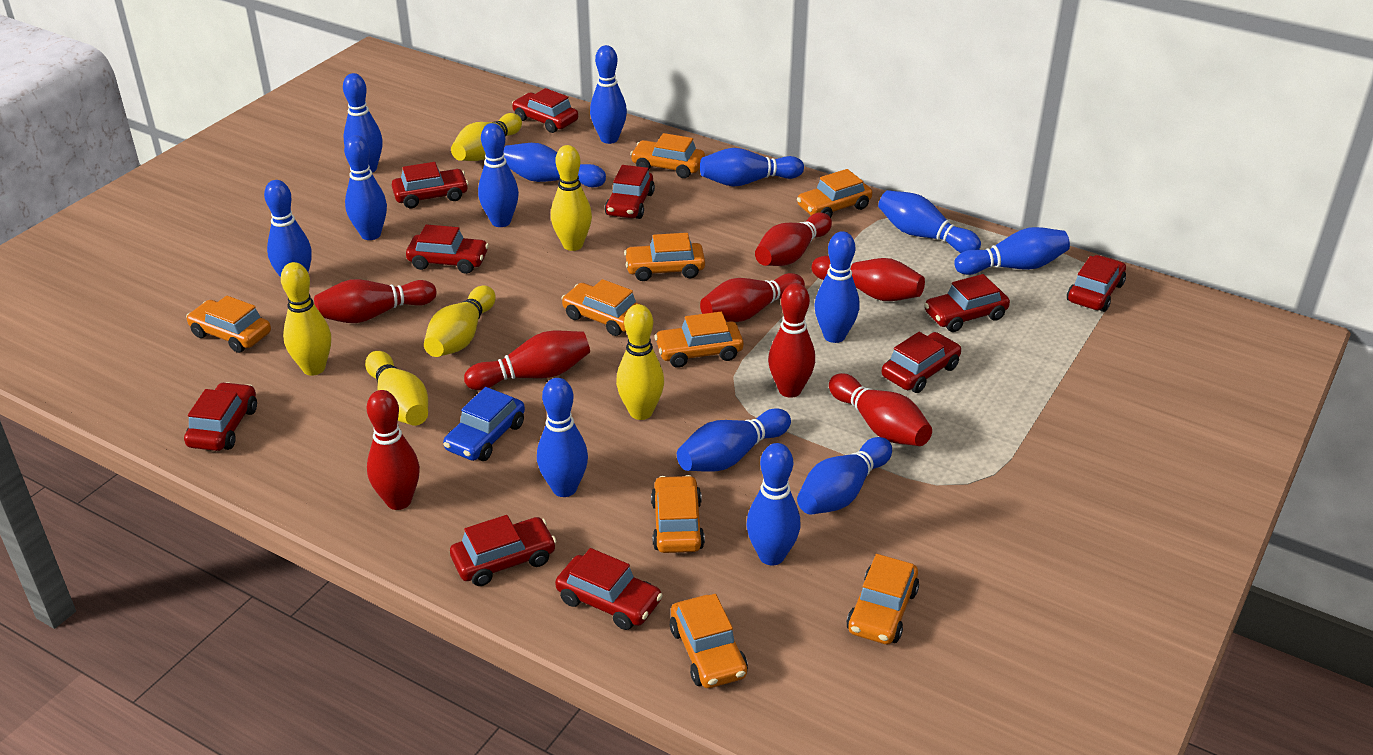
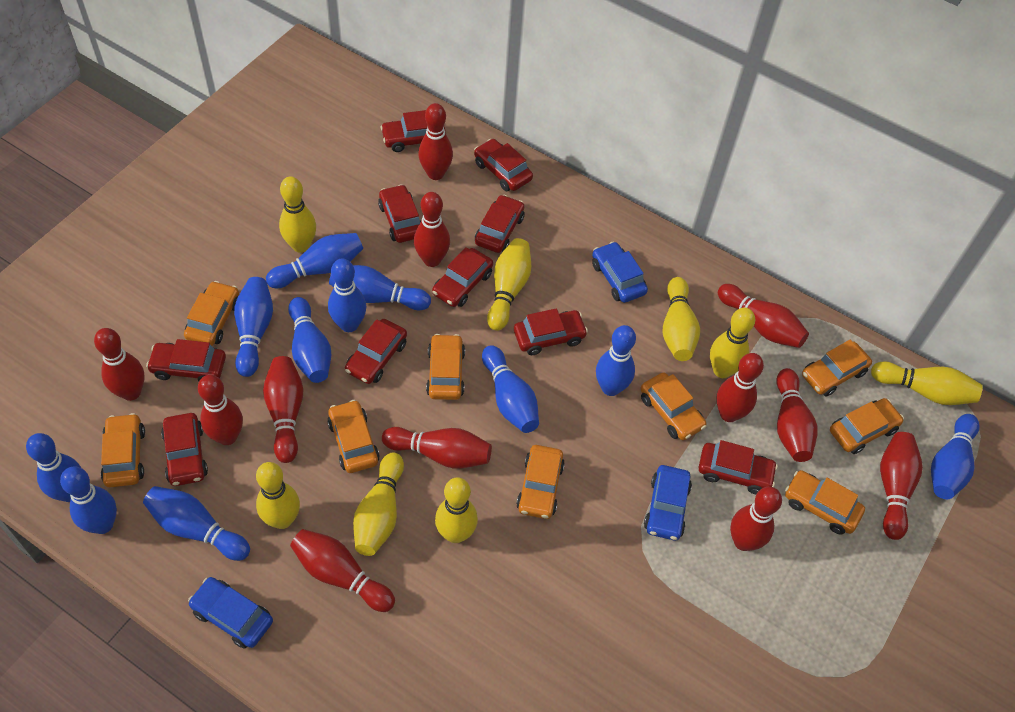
blue bowling pin: 14 -> 11
blue car: 1 -> 3
red bowling pin: 8 -> 12
yellow bowling pin: 6 -> 8

